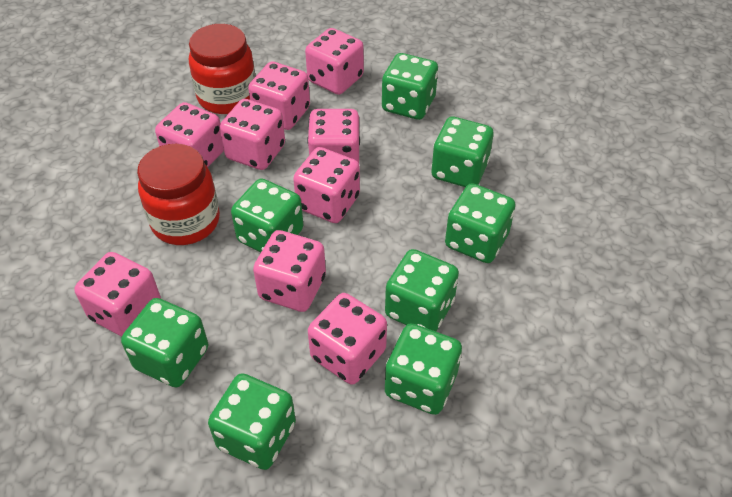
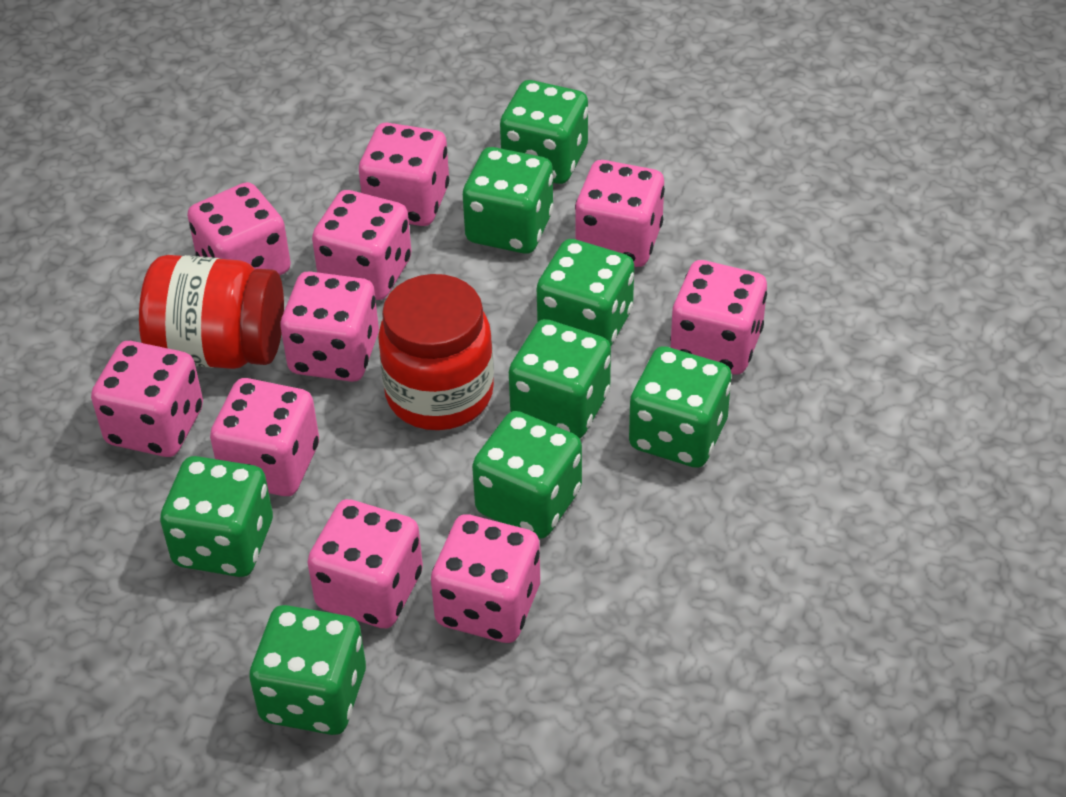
pink dice: 9 -> 10

